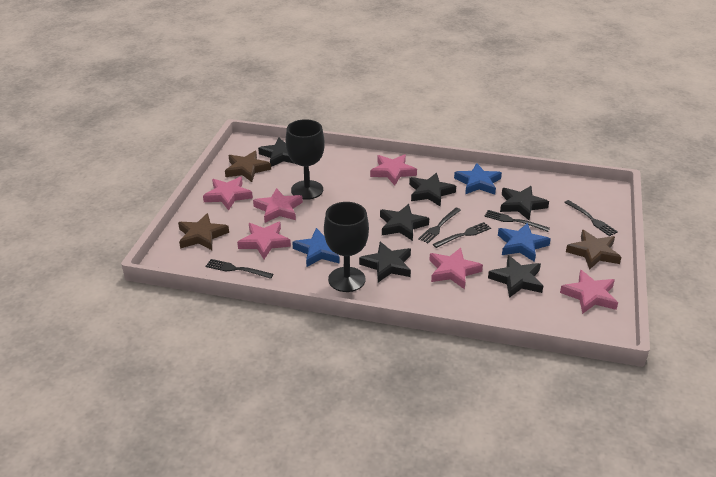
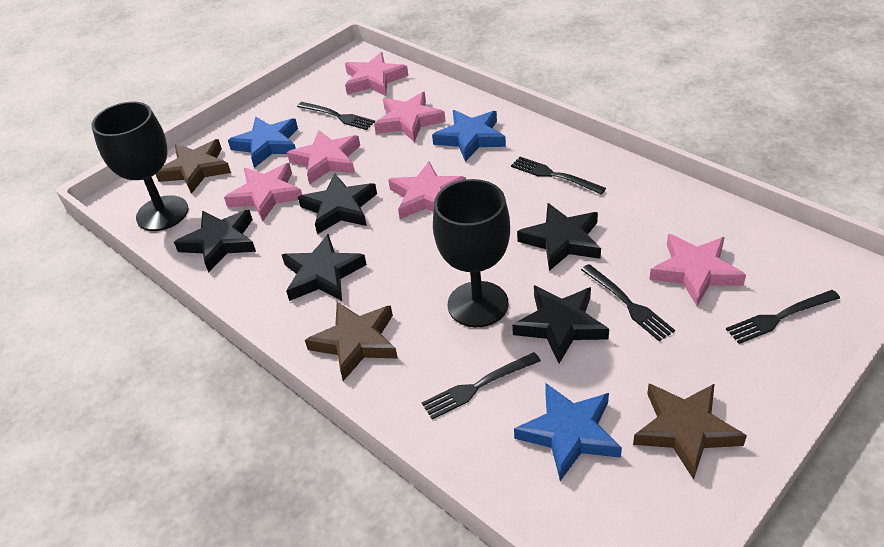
black star: 6 -> 5

